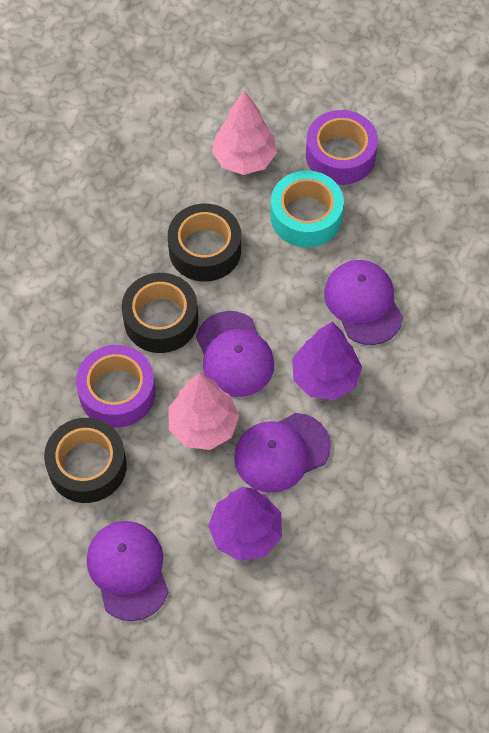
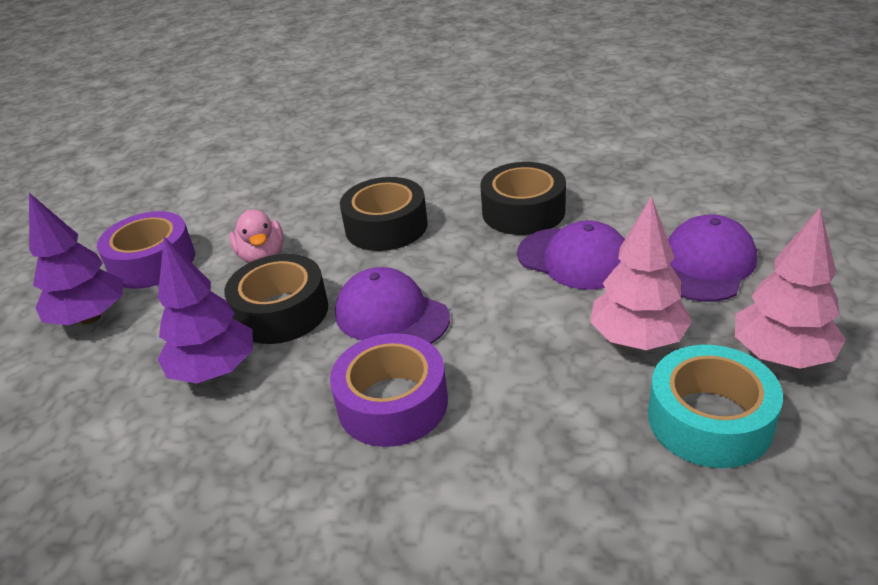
pink duck: 0 -> 1
purple cap: 4 -> 3

